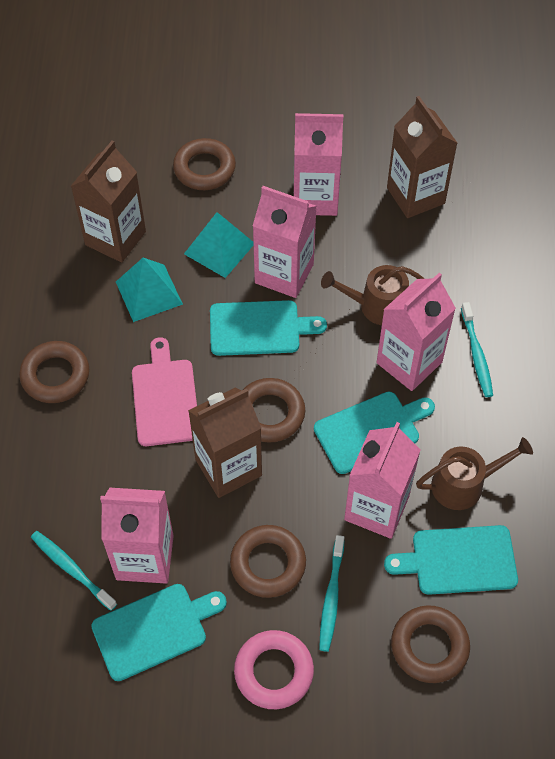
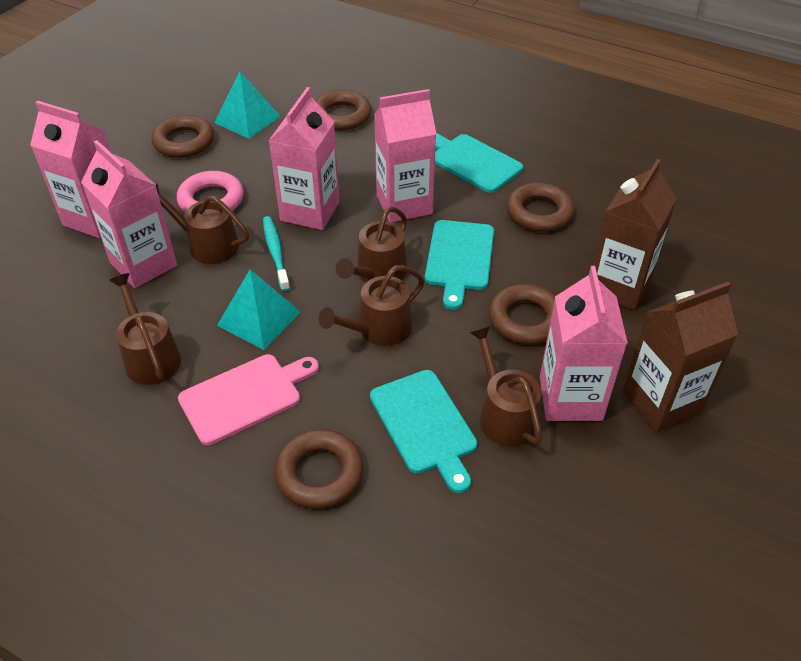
brown carton: 3 -> 2
brown watering can: 2 -> 5
turquoise cutting board: 4 -> 3
turquoise toothbrush: 3 -> 1

